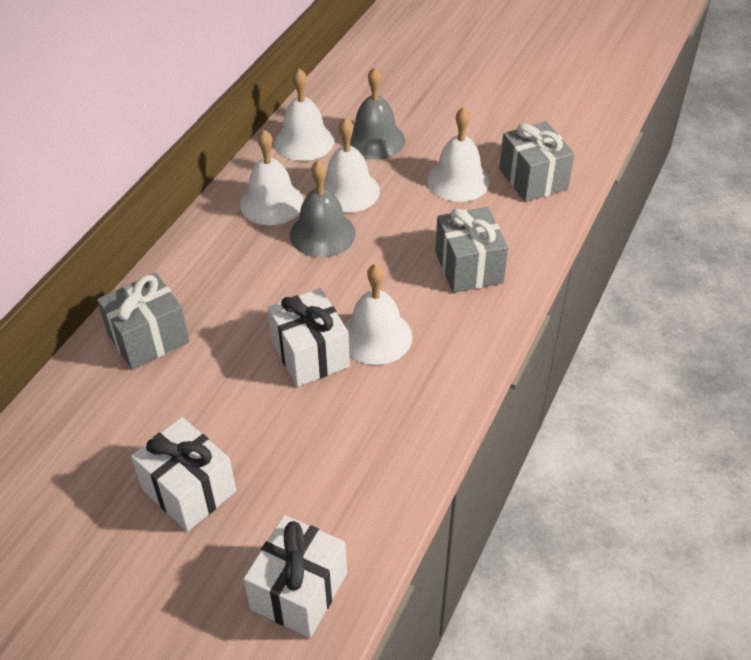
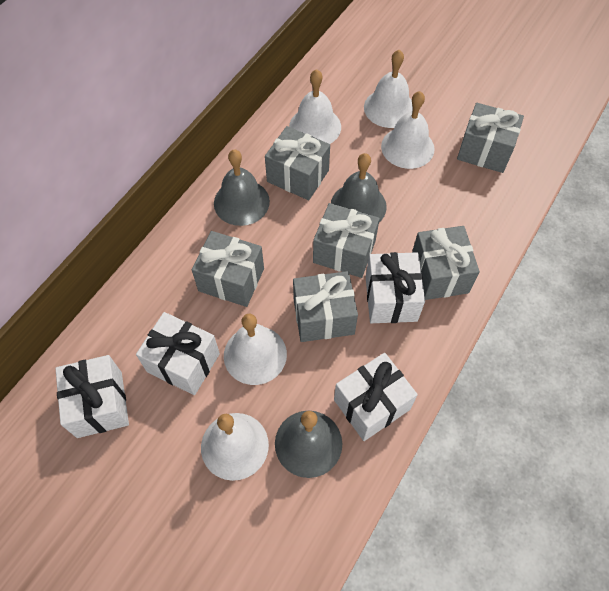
grey bell: 2 -> 3
grey gift: 3 -> 6
white gift: 3 -> 4

